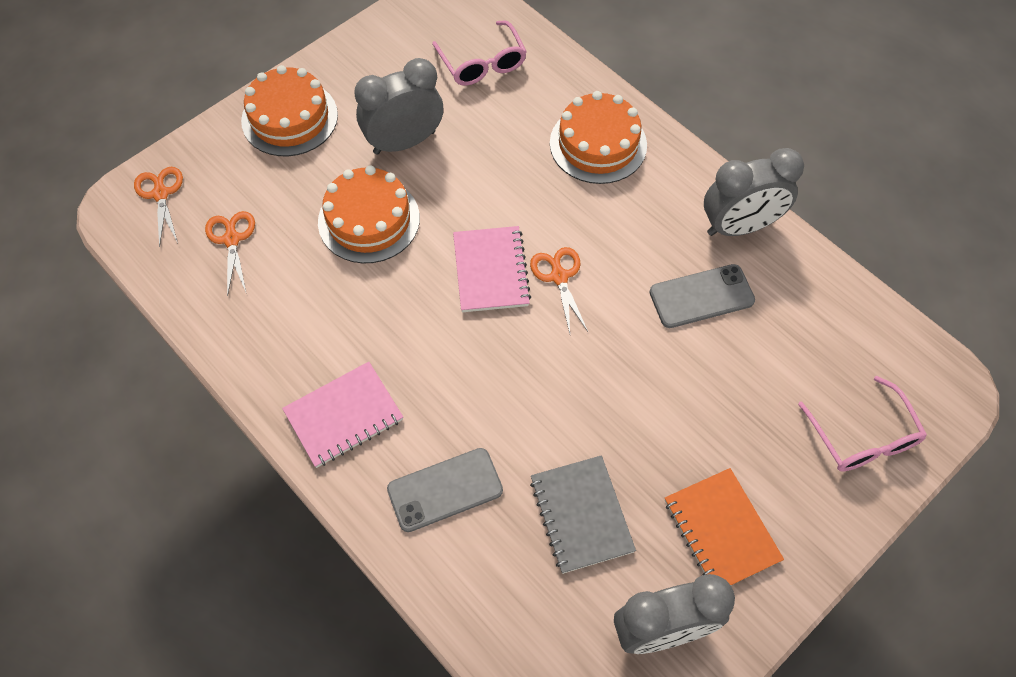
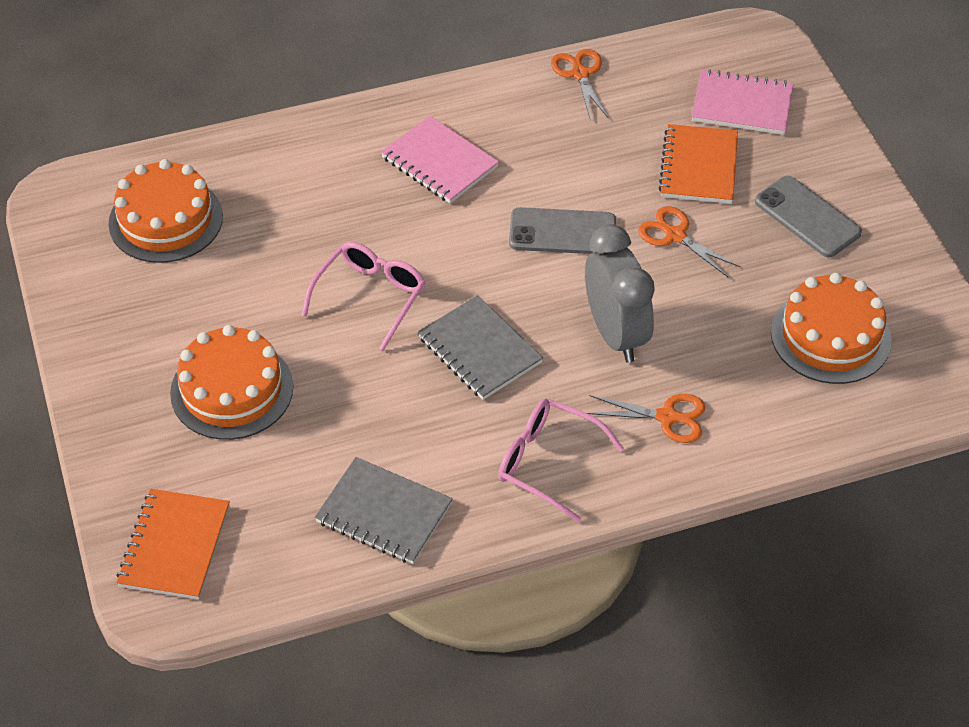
grey clock: 3 -> 1
grey notebook: 1 -> 2
orange notebook: 1 -> 2

